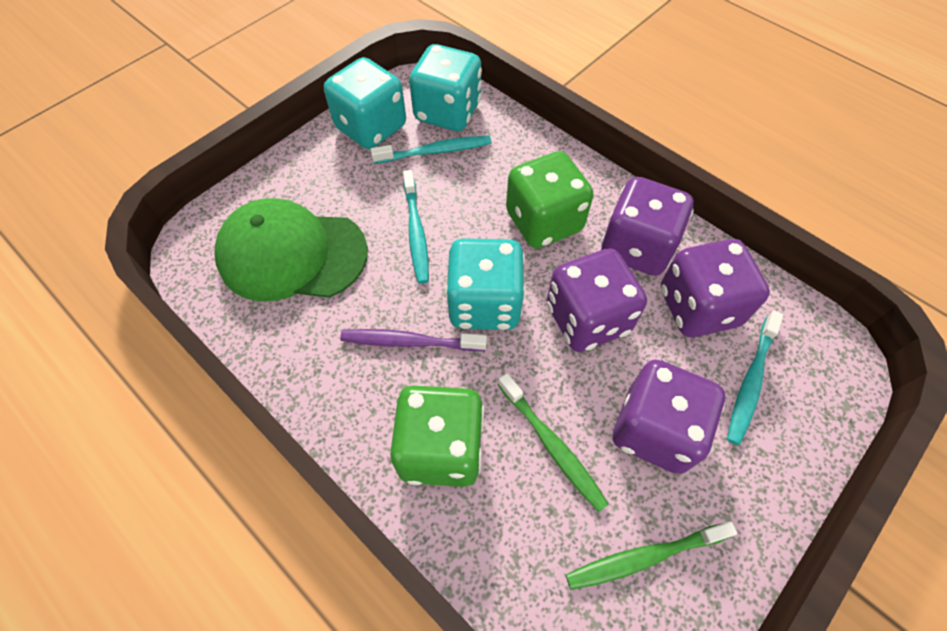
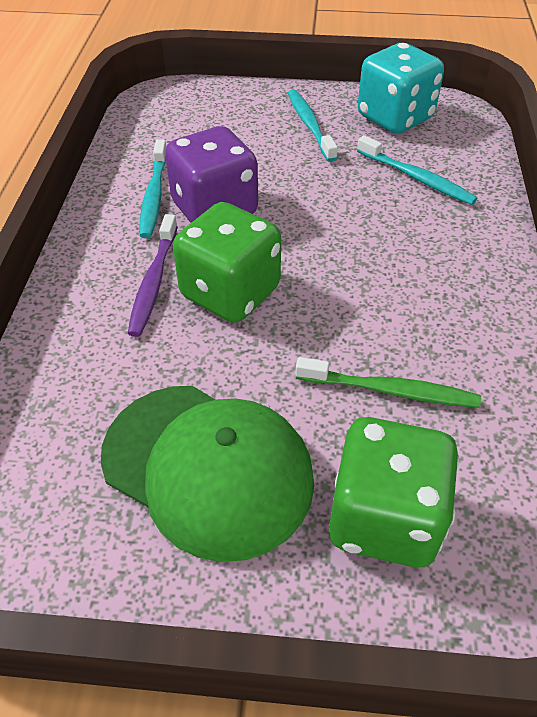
green toothbrush: 2 -> 1
purple dice: 4 -> 1
turquoise dice: 3 -> 1

